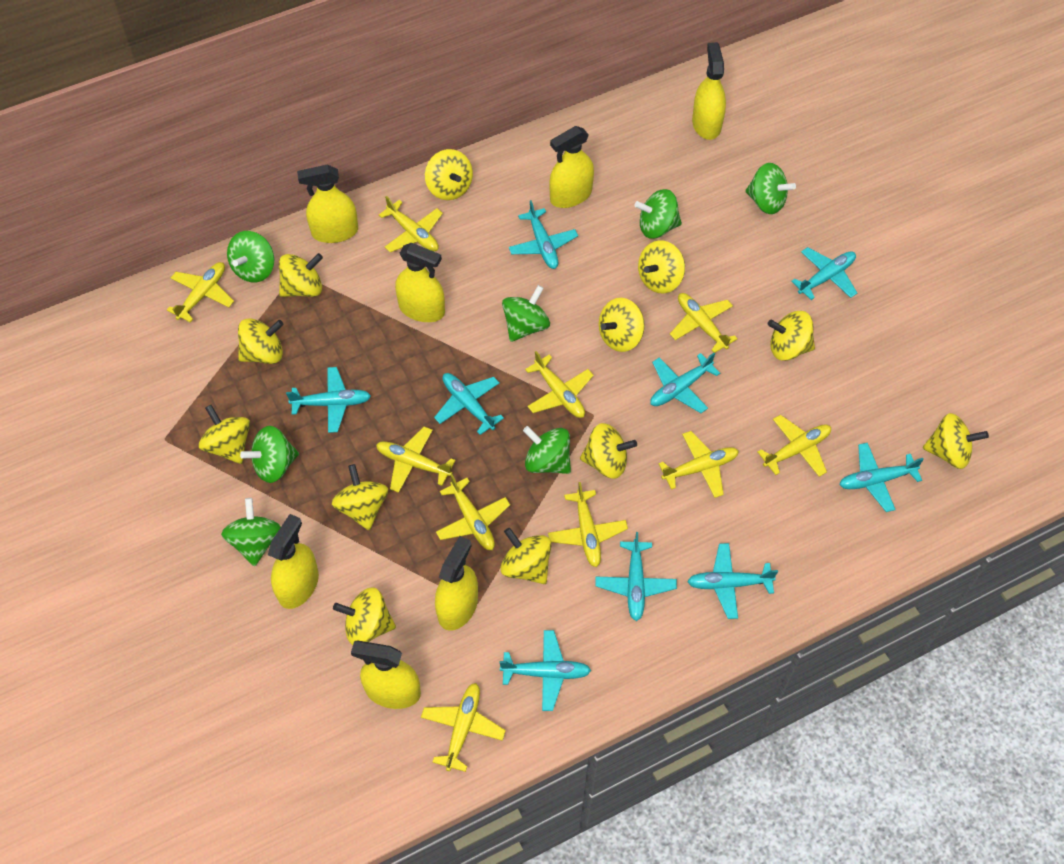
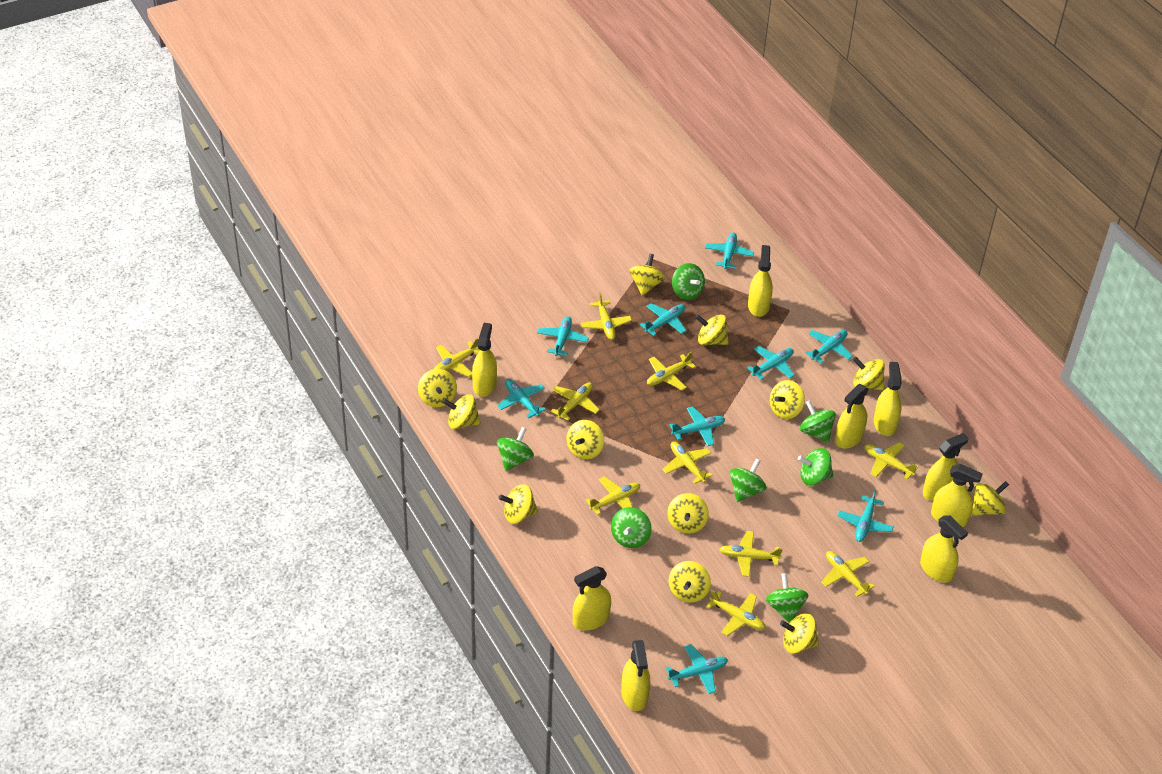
yellow spray bottle: 7 -> 9

